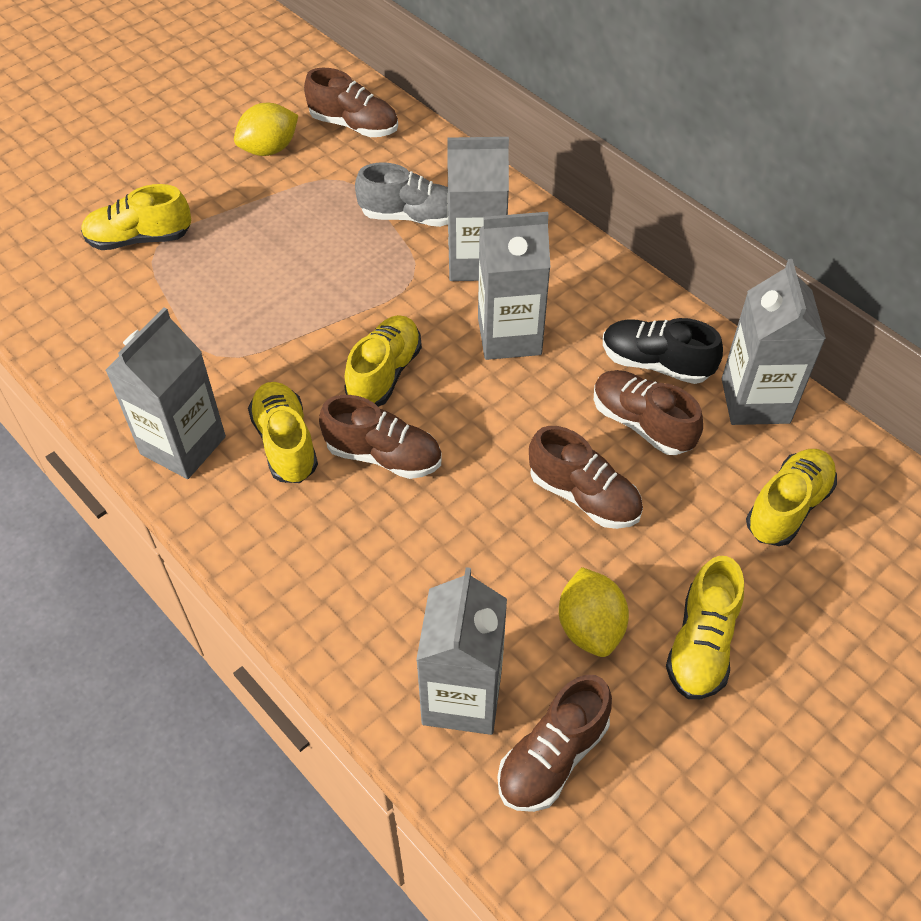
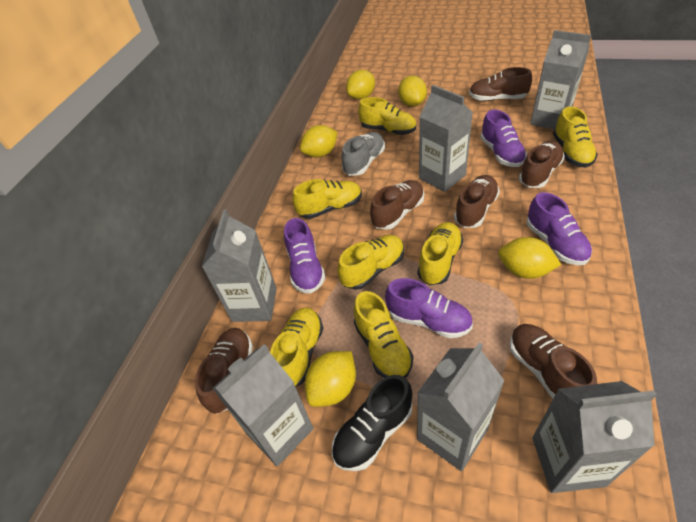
brown shoe: 5 -> 6
grey carton: 5 -> 6
purple shoe: 0 -> 4
yellow lemon: 2 -> 5
yellow shoe: 5 -> 7

